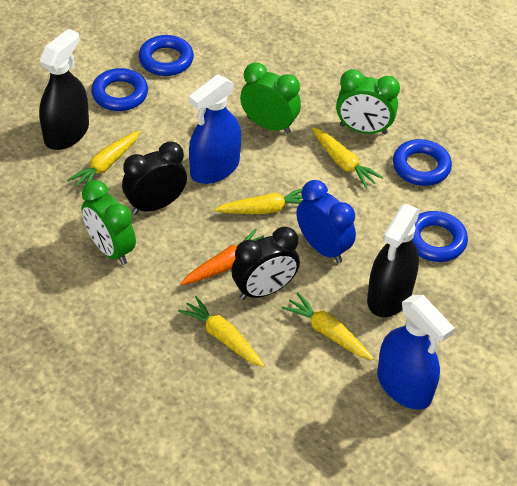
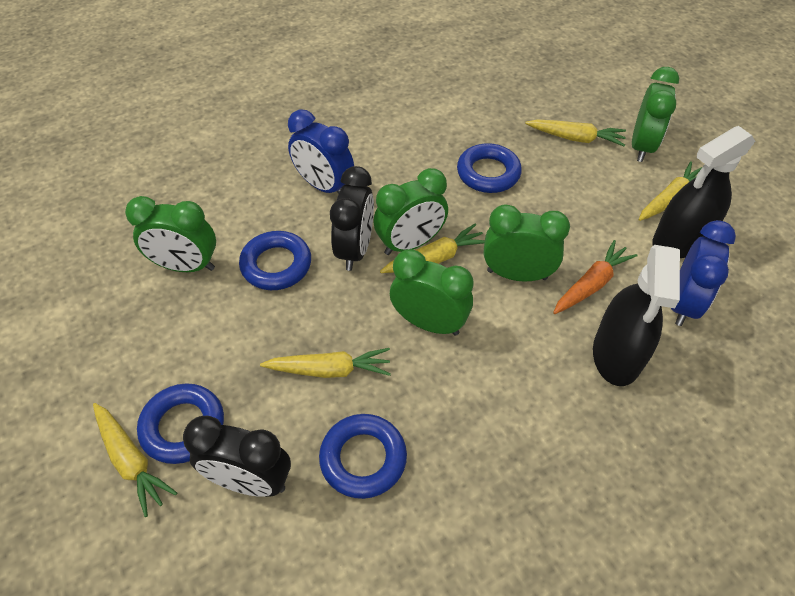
blue clock: 1 -> 2
blue spray bottle: 2 -> 0
green clock: 3 -> 5

